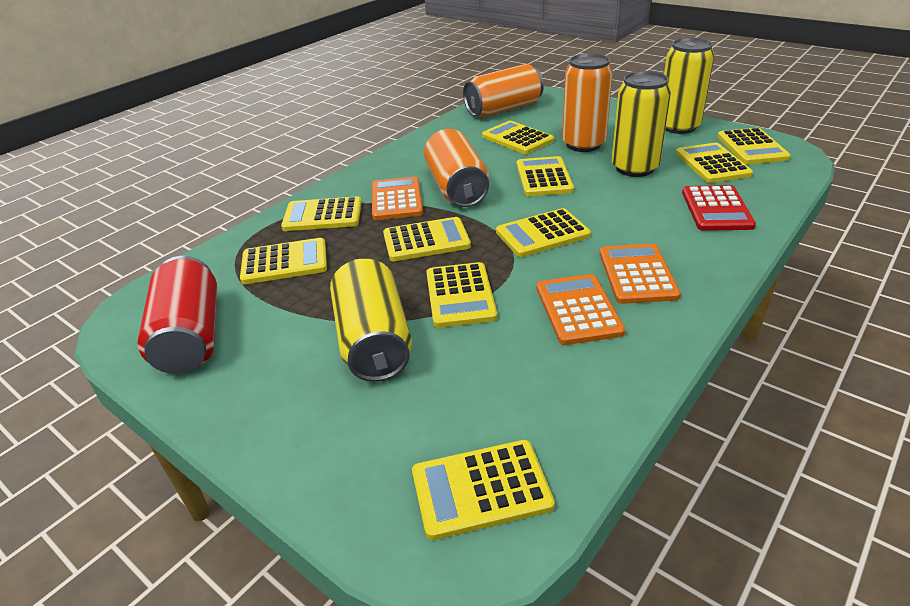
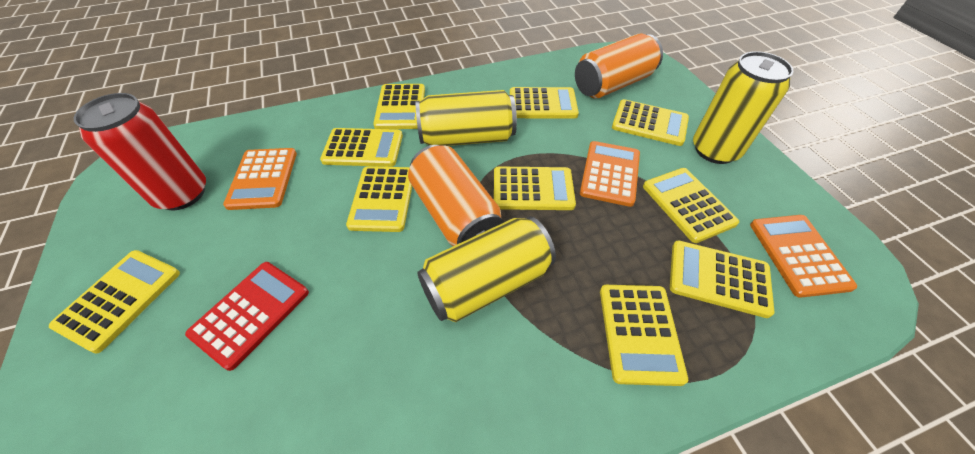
orange can: 3 -> 2

